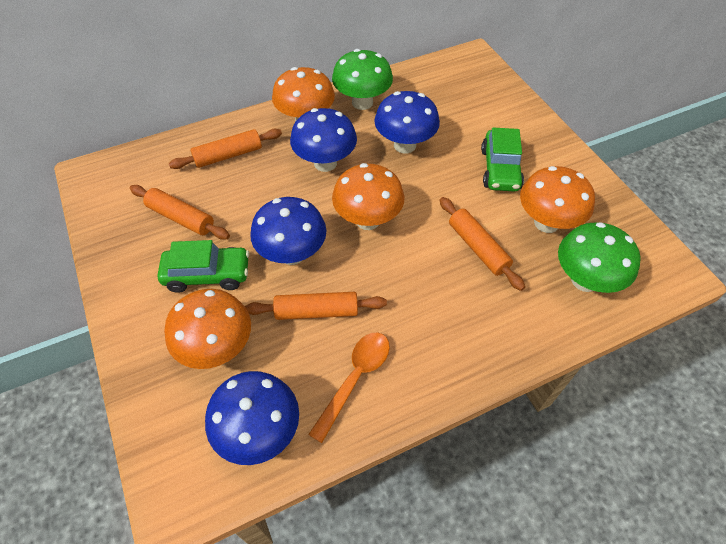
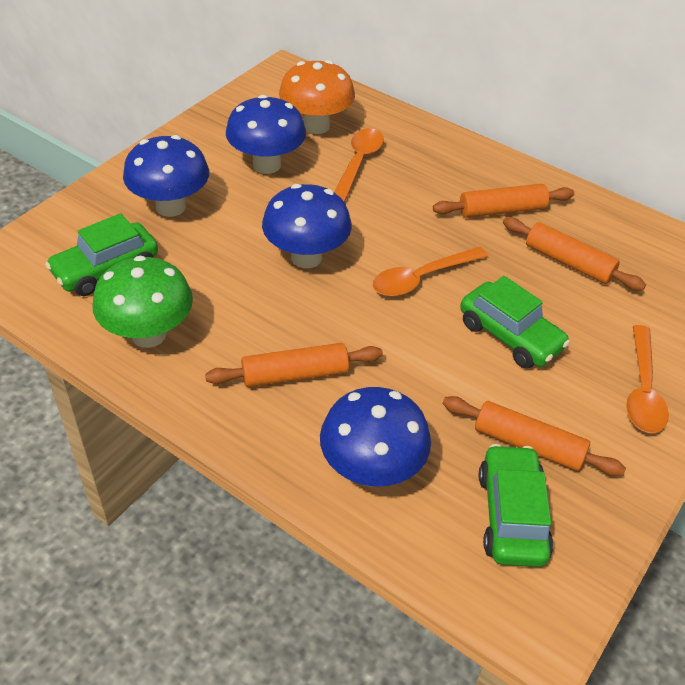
green car: 2 -> 3
green mushroom: 2 -> 1
orange mushroom: 4 -> 1
orange spoon: 1 -> 3

